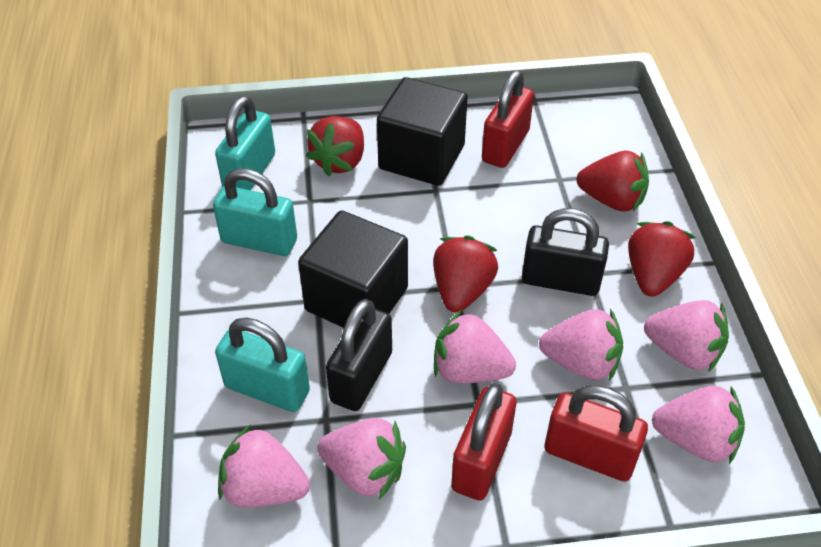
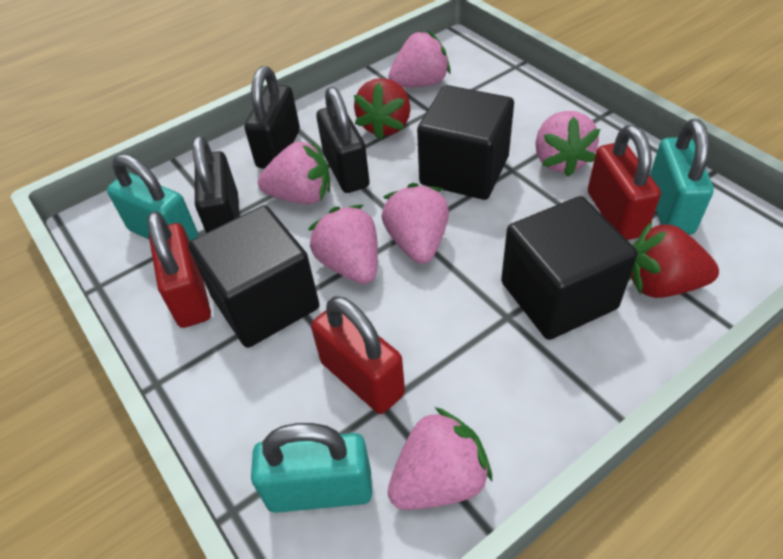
black cube: 2 -> 3
black padlock: 2 -> 3
red strawberry: 4 -> 2

